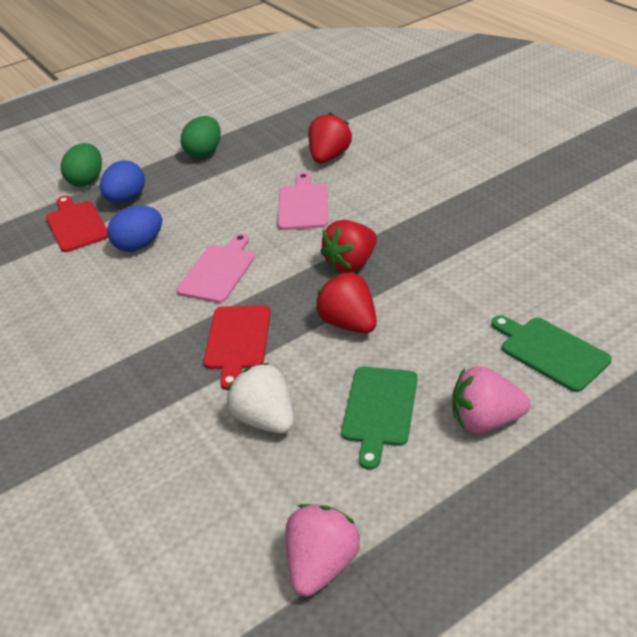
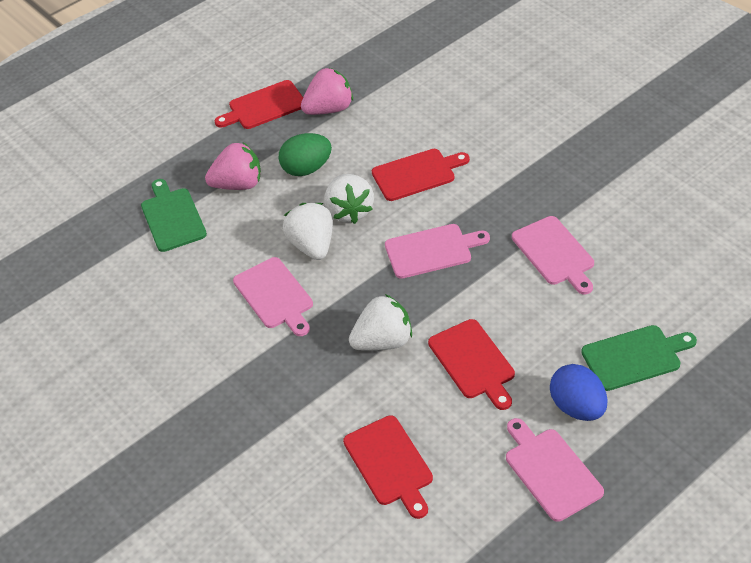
blue egg: 2 -> 1
green egg: 2 -> 1
pink cutting board: 2 -> 4
red cutting board: 2 -> 4
red strawberry: 3 -> 0
white strawberry: 1 -> 3

